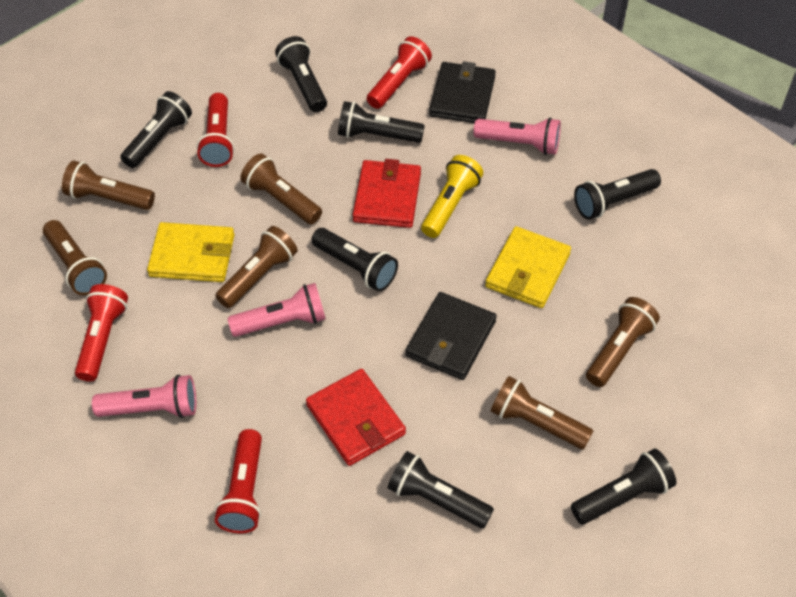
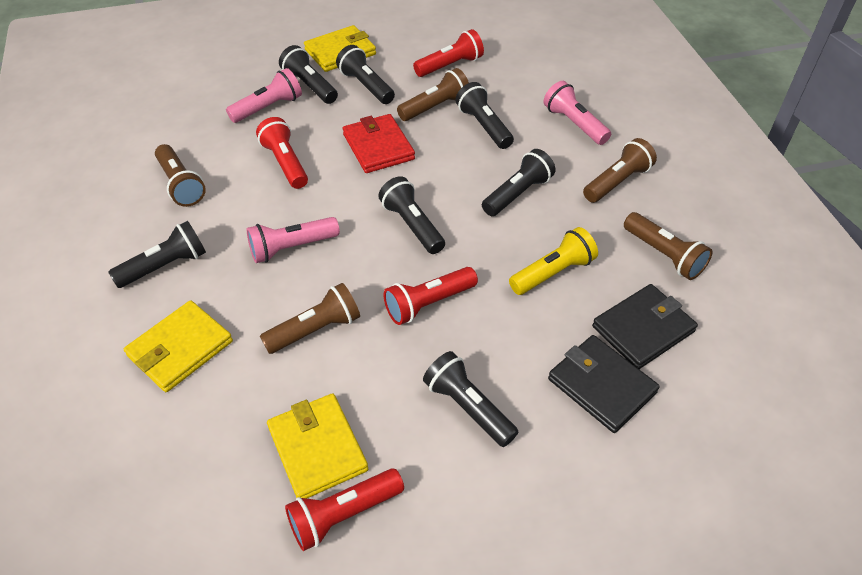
brown flashlight: 6 -> 5
red wallet: 2 -> 1
yellow wallet: 2 -> 3

